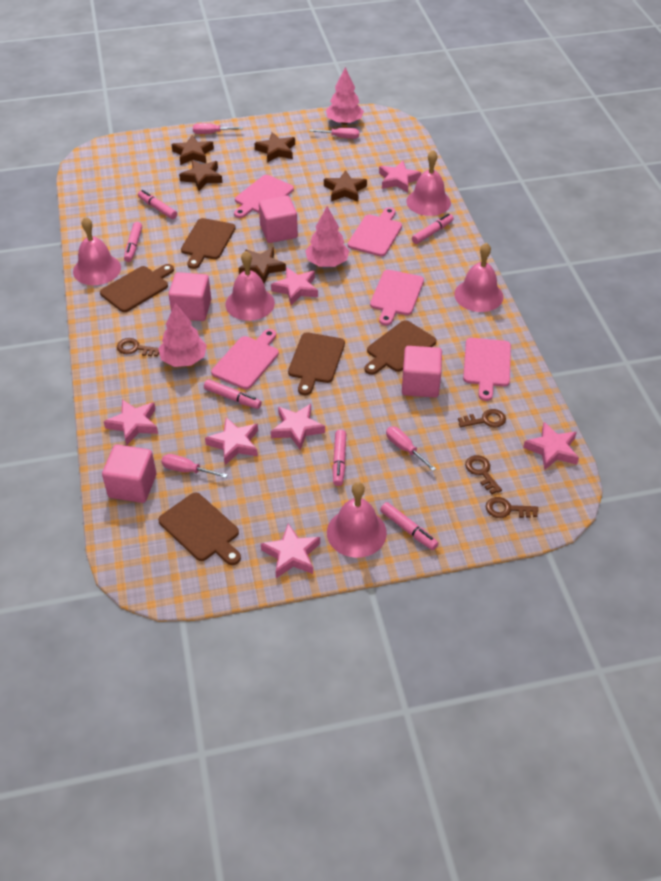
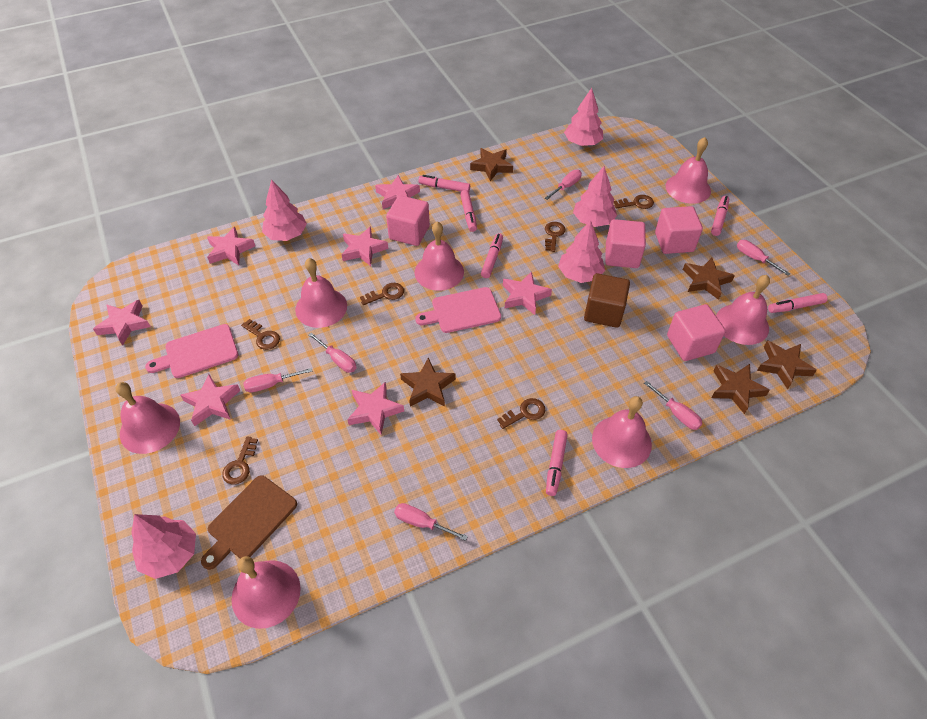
brown cube: 0 -> 1
brown cutting board: 5 -> 1
brown key: 4 -> 6
pink bell: 5 -> 7
pink cutting board: 5 -> 2
pink screwdriver: 4 -> 6
pink tree: 3 -> 5

